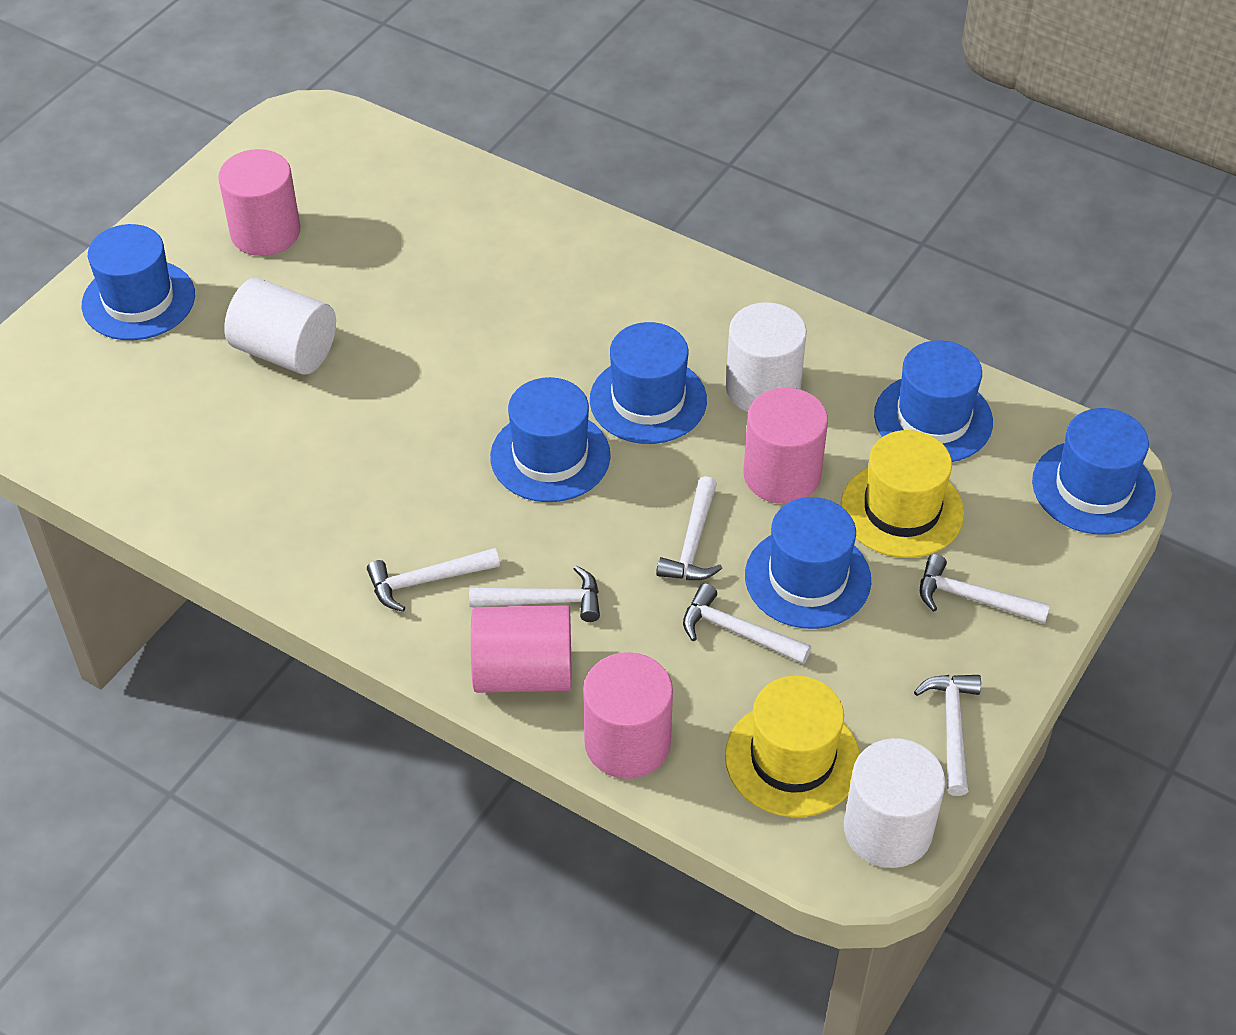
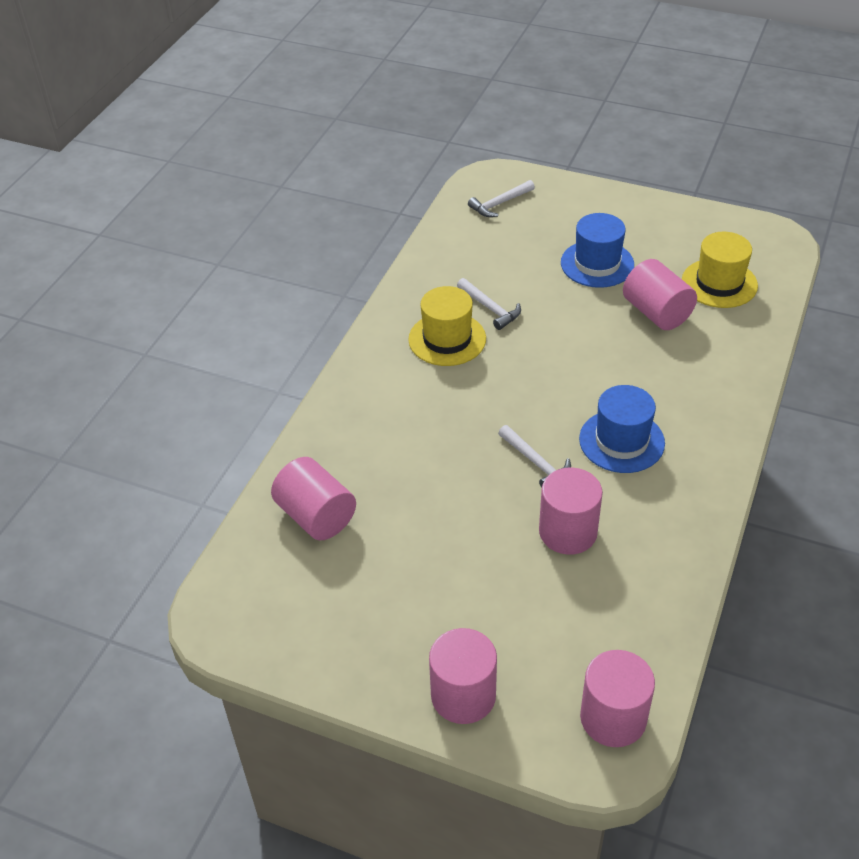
blue hat: 6 -> 2
pink cylinder: 4 -> 5
white cylinder: 3 -> 0
white hammer: 6 -> 3

